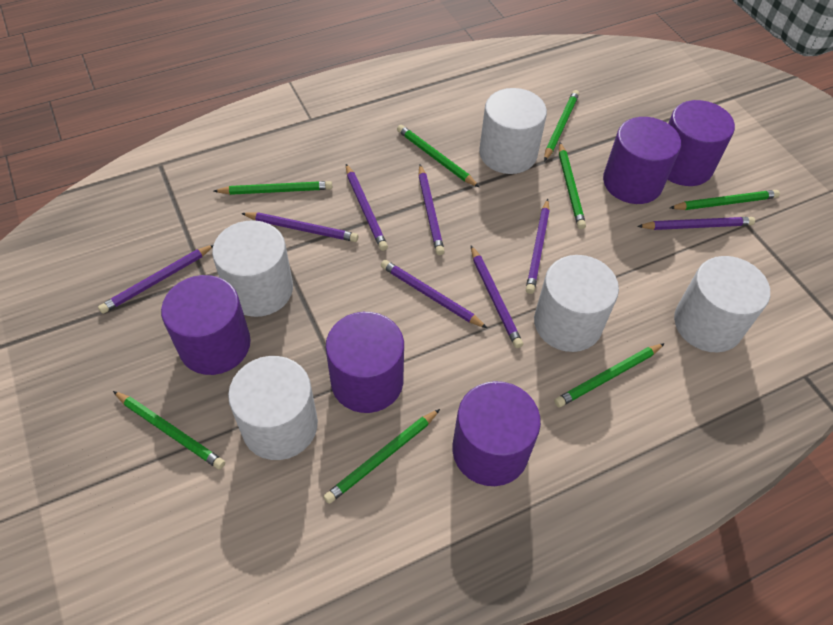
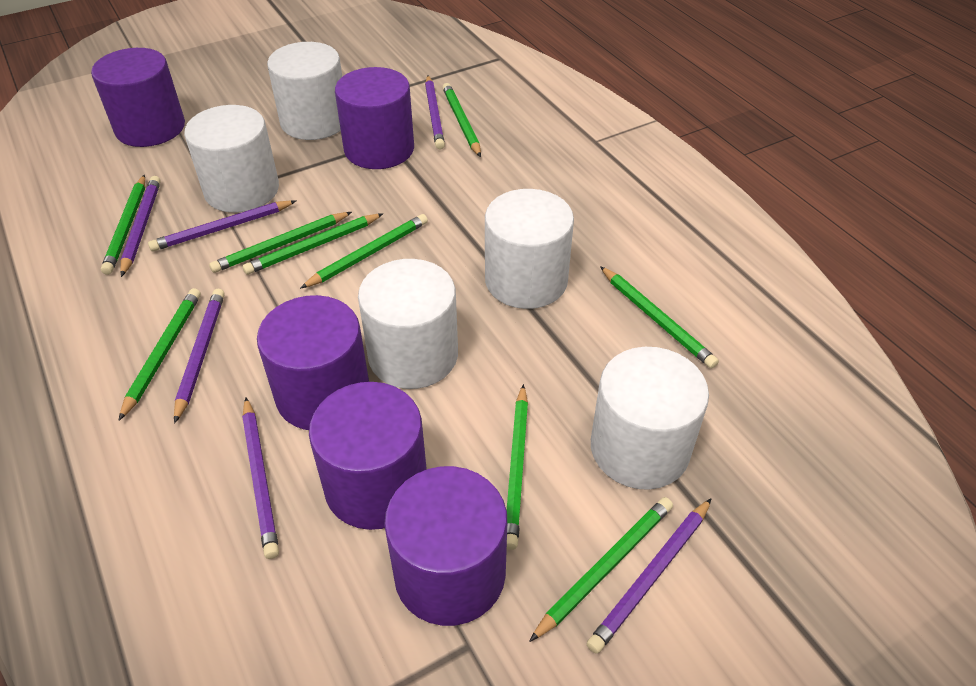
green pencil: 8 -> 9
purple pencil: 8 -> 6

